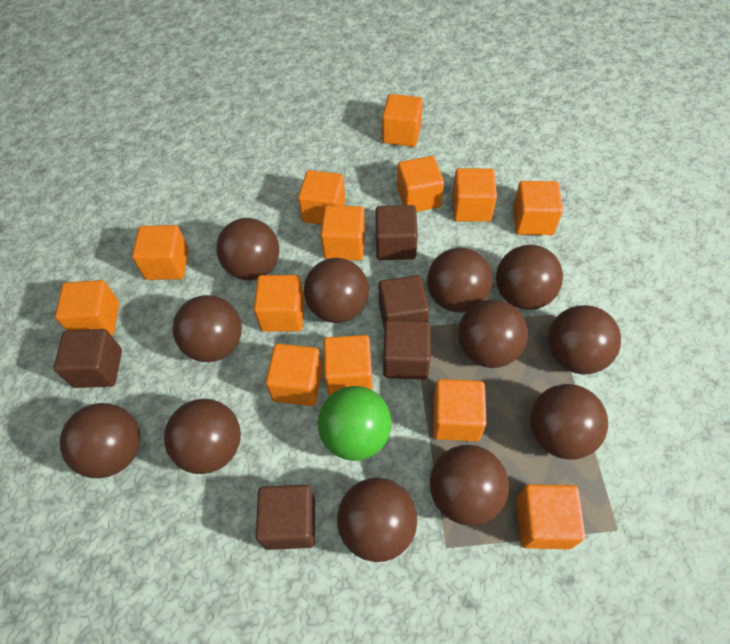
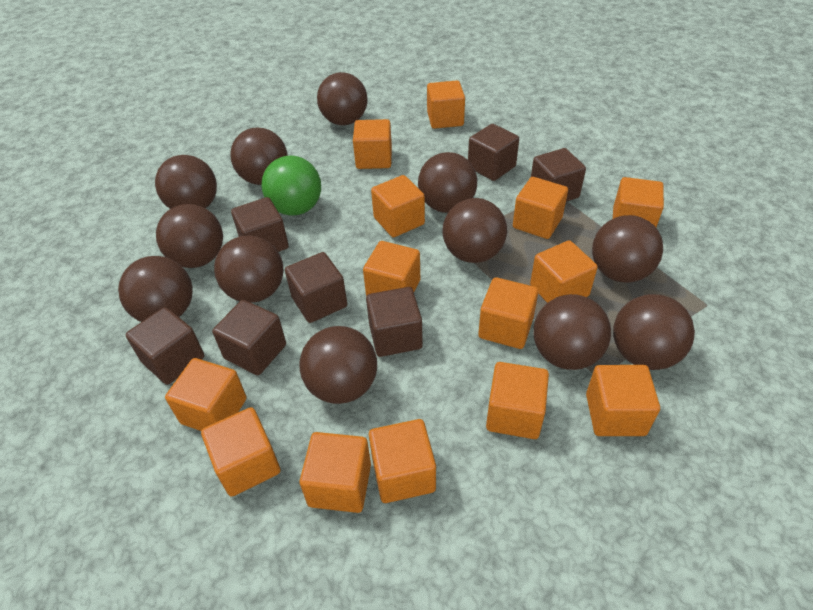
brown cube: 5 -> 7
orange cube: 13 -> 14

